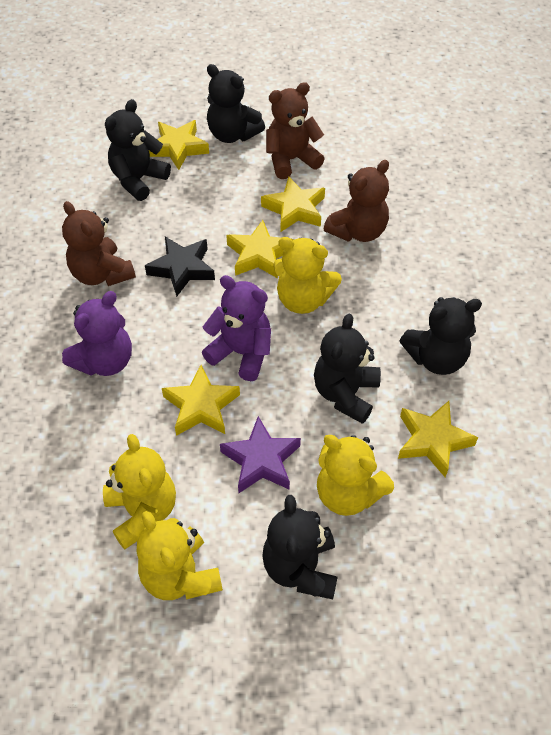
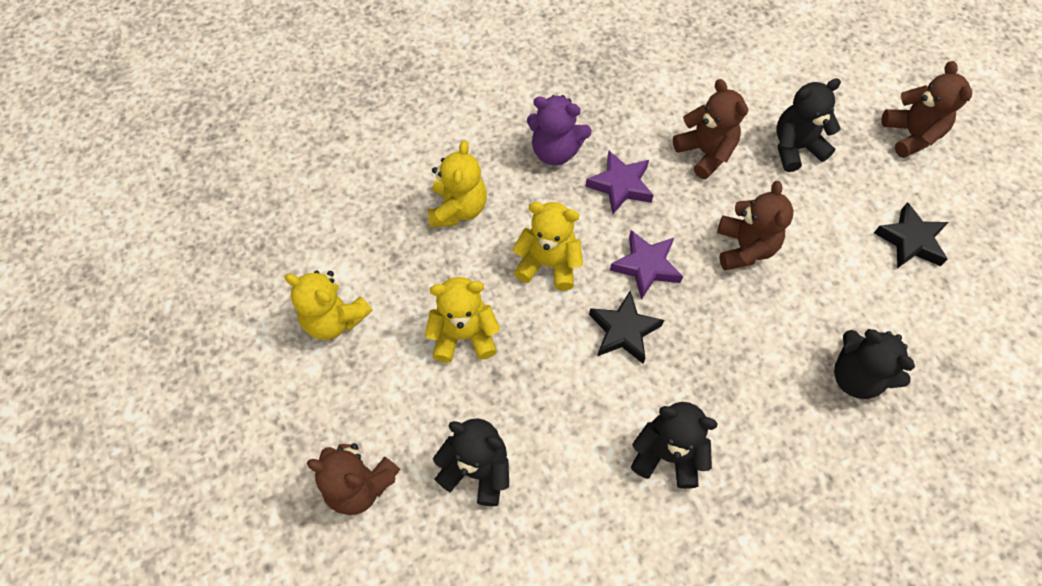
black star: 1 -> 2
black teddy bear: 5 -> 4
brown teddy bear: 3 -> 4
purple star: 1 -> 2
purple teddy bear: 2 -> 1
yellow star: 5 -> 0

